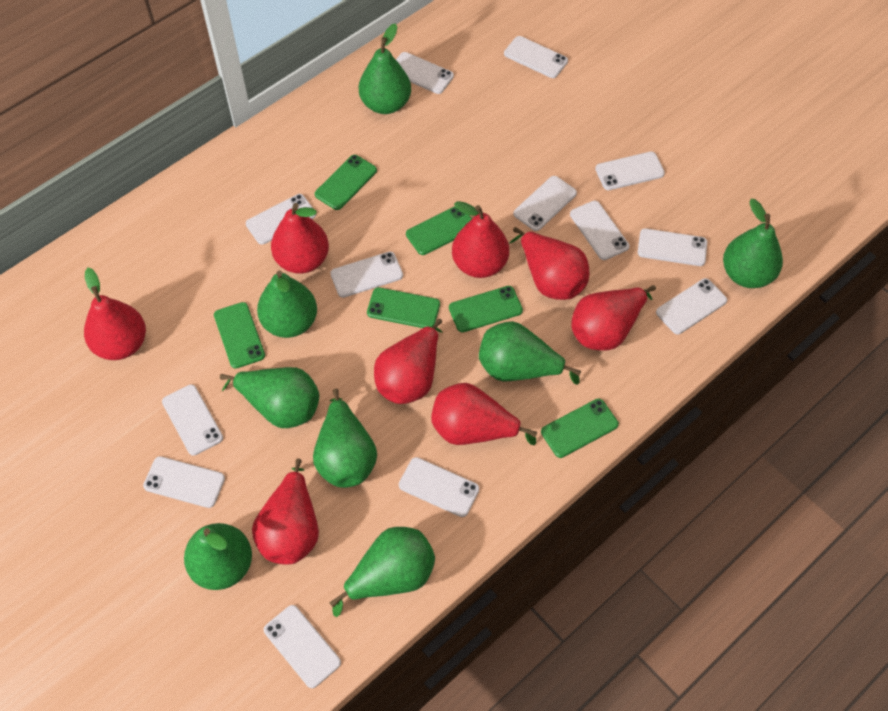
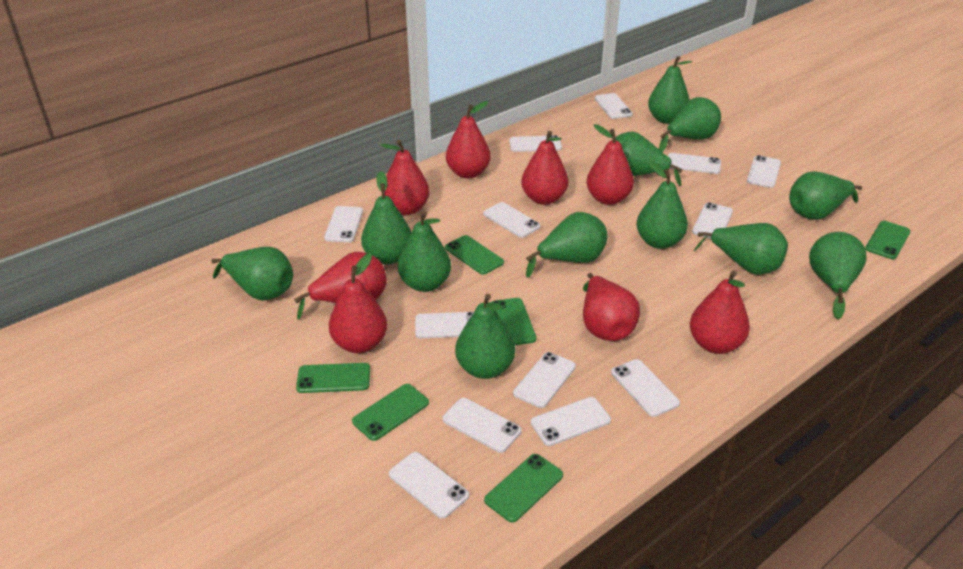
green pear: 8 -> 12

